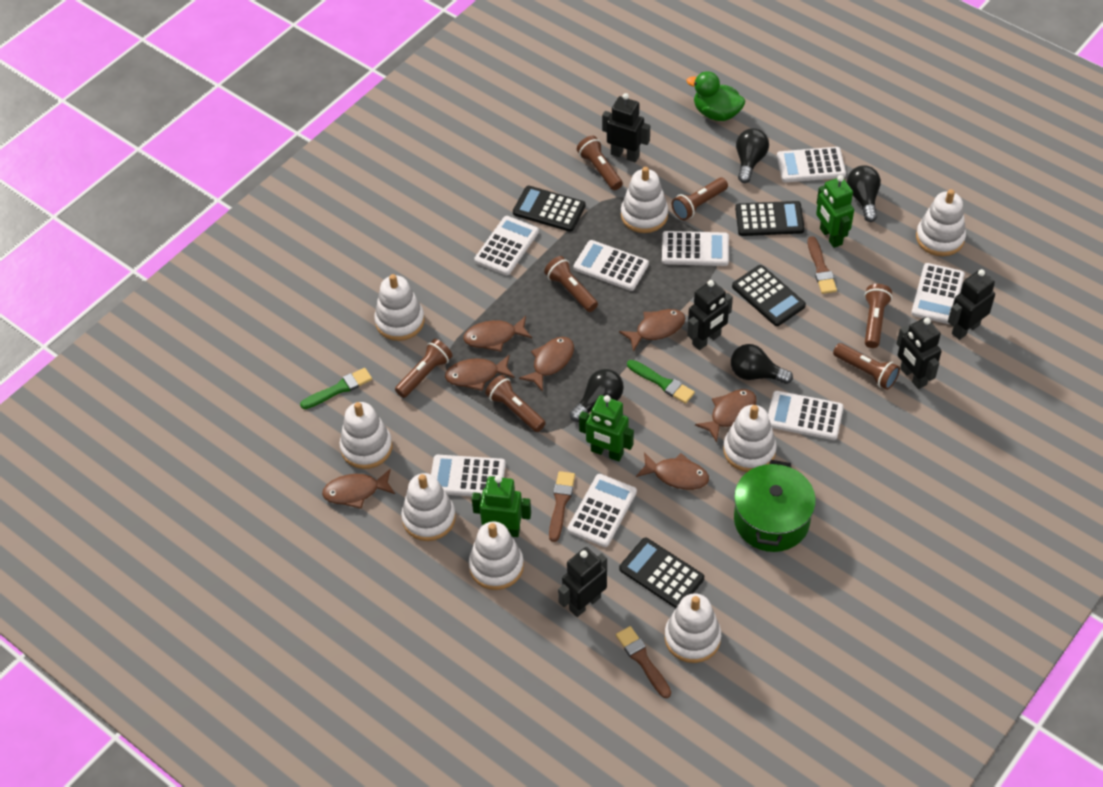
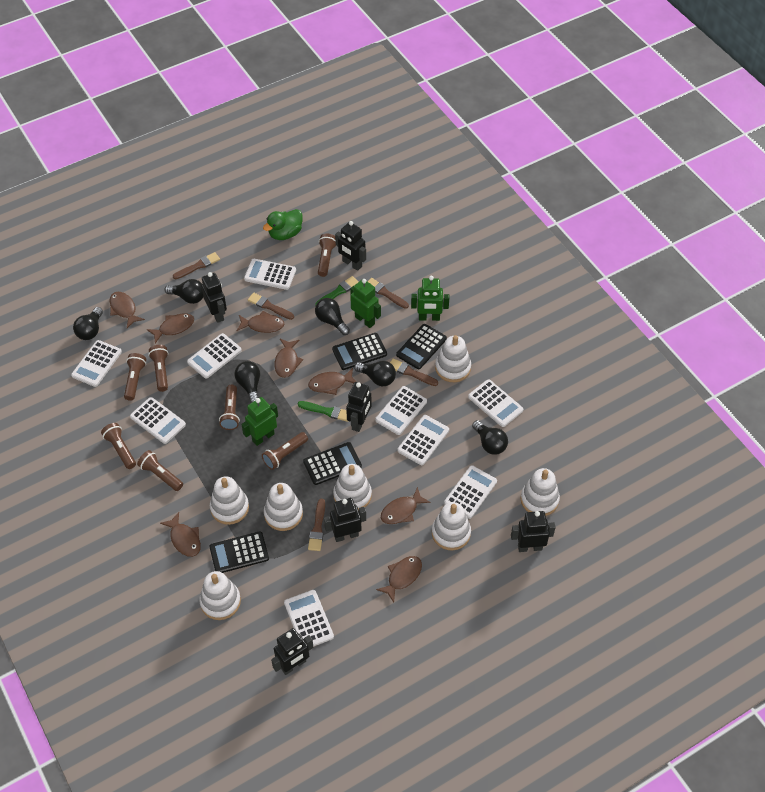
black light bulb: 4 -> 6
black robot: 5 -> 6
brown brush: 3 -> 5
brown fish: 7 -> 8
green pot: 1 -> 0
white calculator: 8 -> 9
white stacking toy: 8 -> 7

